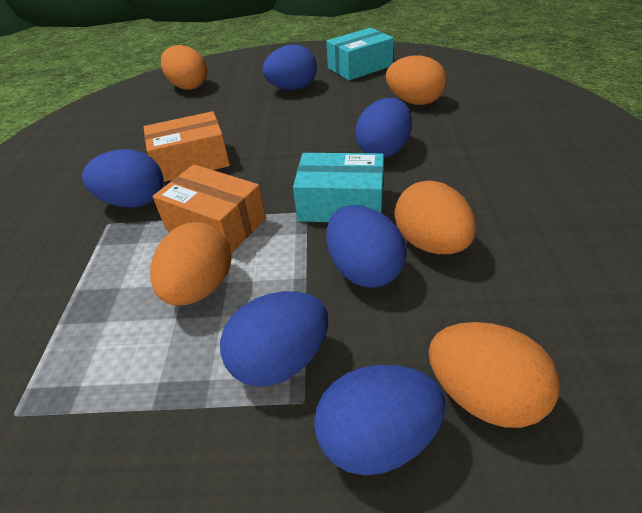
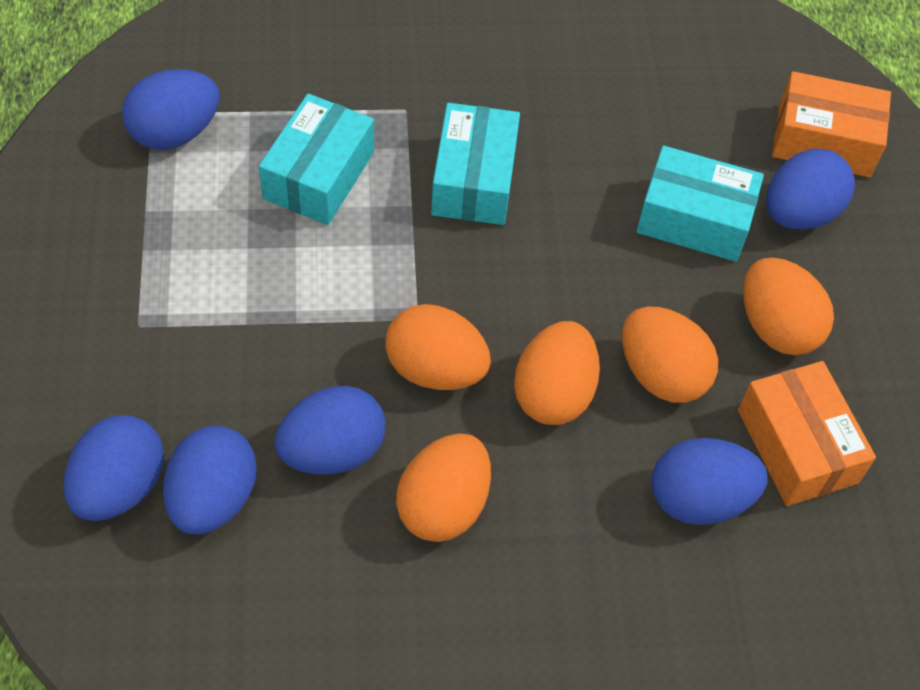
turquoise box: 2 -> 3

